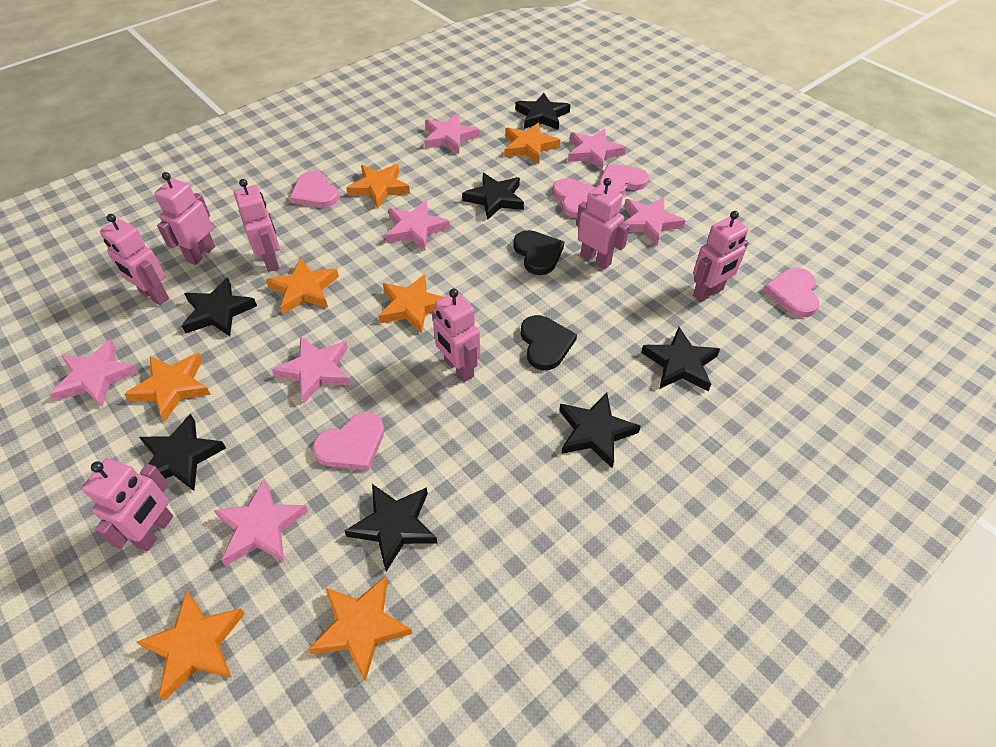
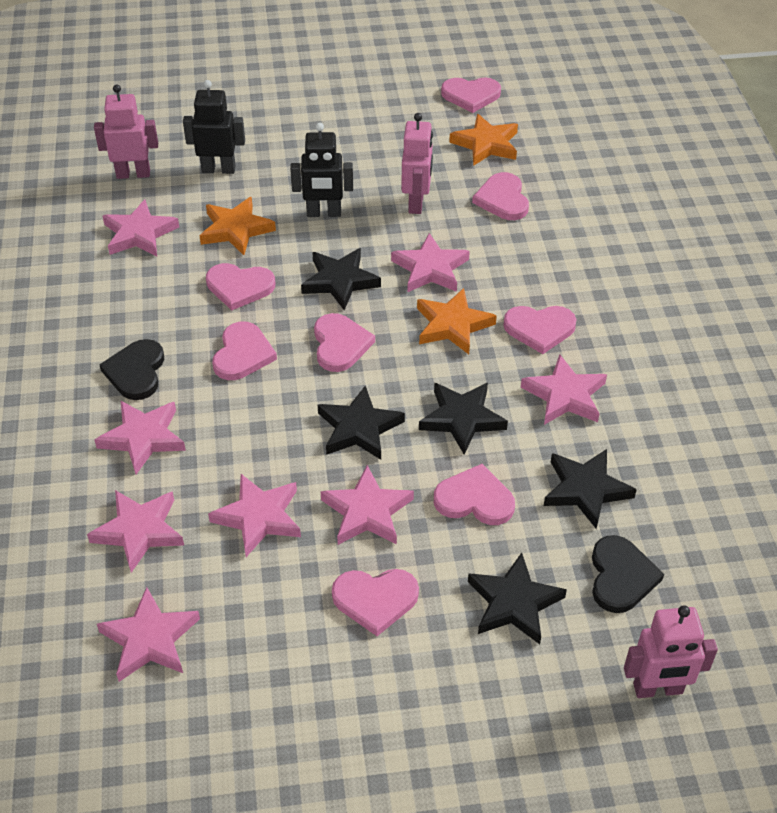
black robot: 0 -> 2
black star: 7 -> 5
orange star: 7 -> 3
pink heart: 5 -> 8
pink robot: 7 -> 3
pink star: 7 -> 8

